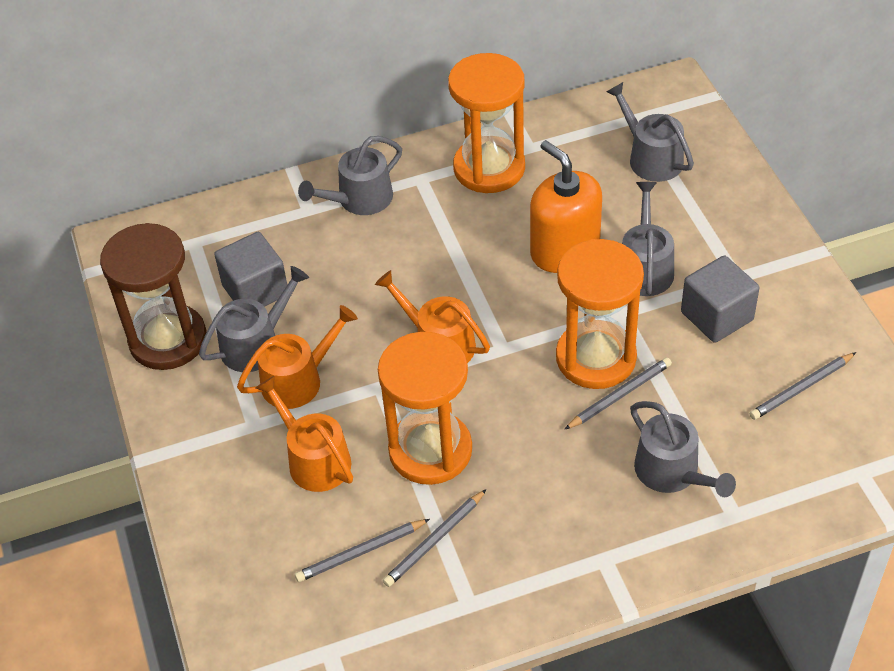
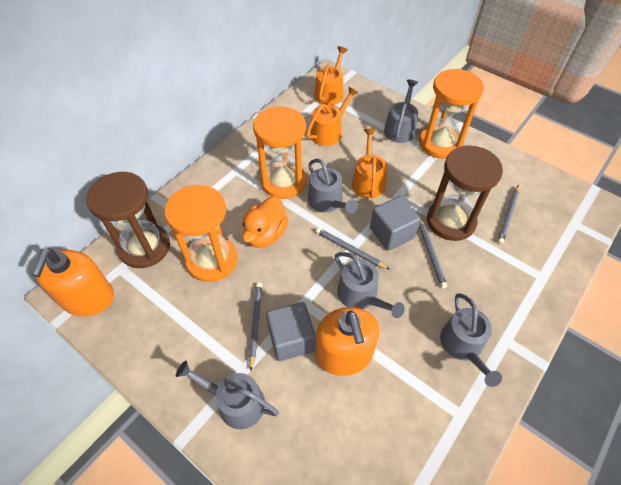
brown hourglass: 1 -> 2
orange duck: 0 -> 1
orange soap dispenser: 1 -> 2

